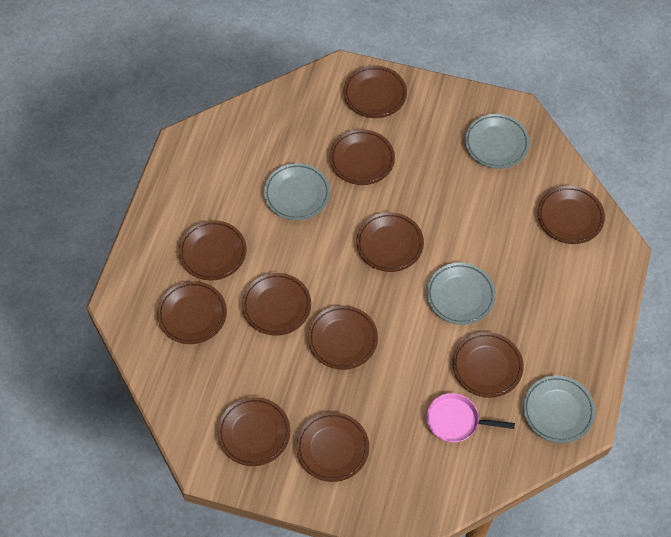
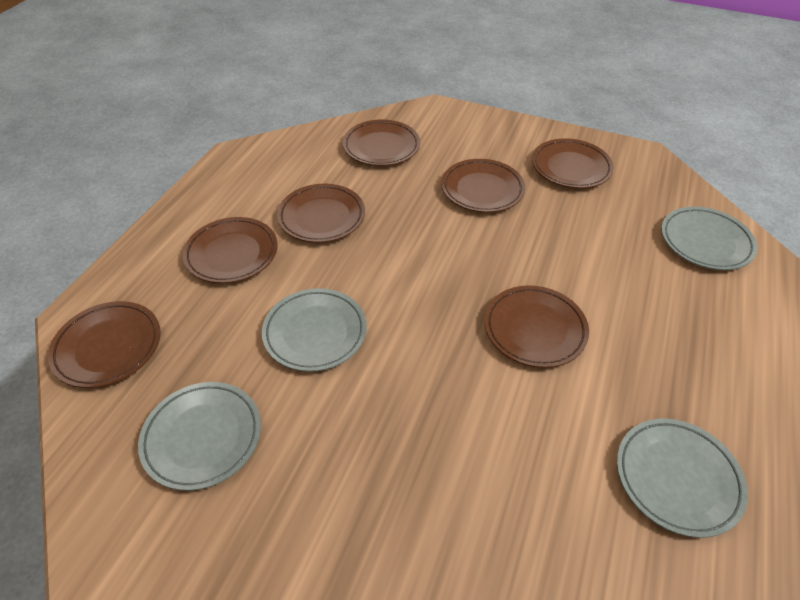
brown plate: 11 -> 7
pink pan: 1 -> 0

